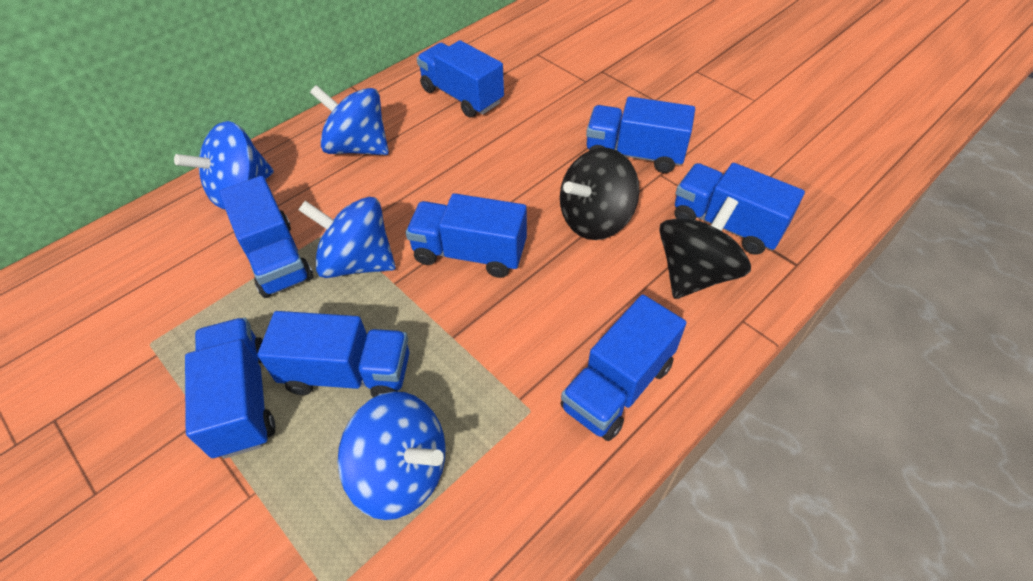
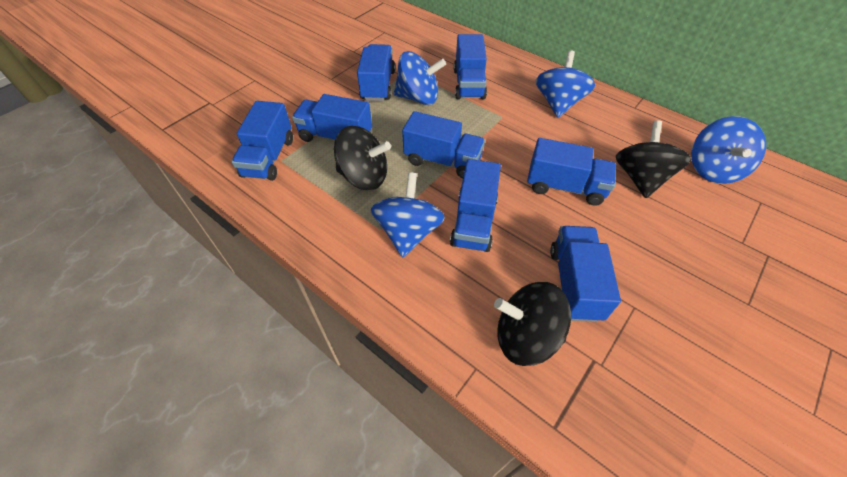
black spinning top: 2 -> 3

